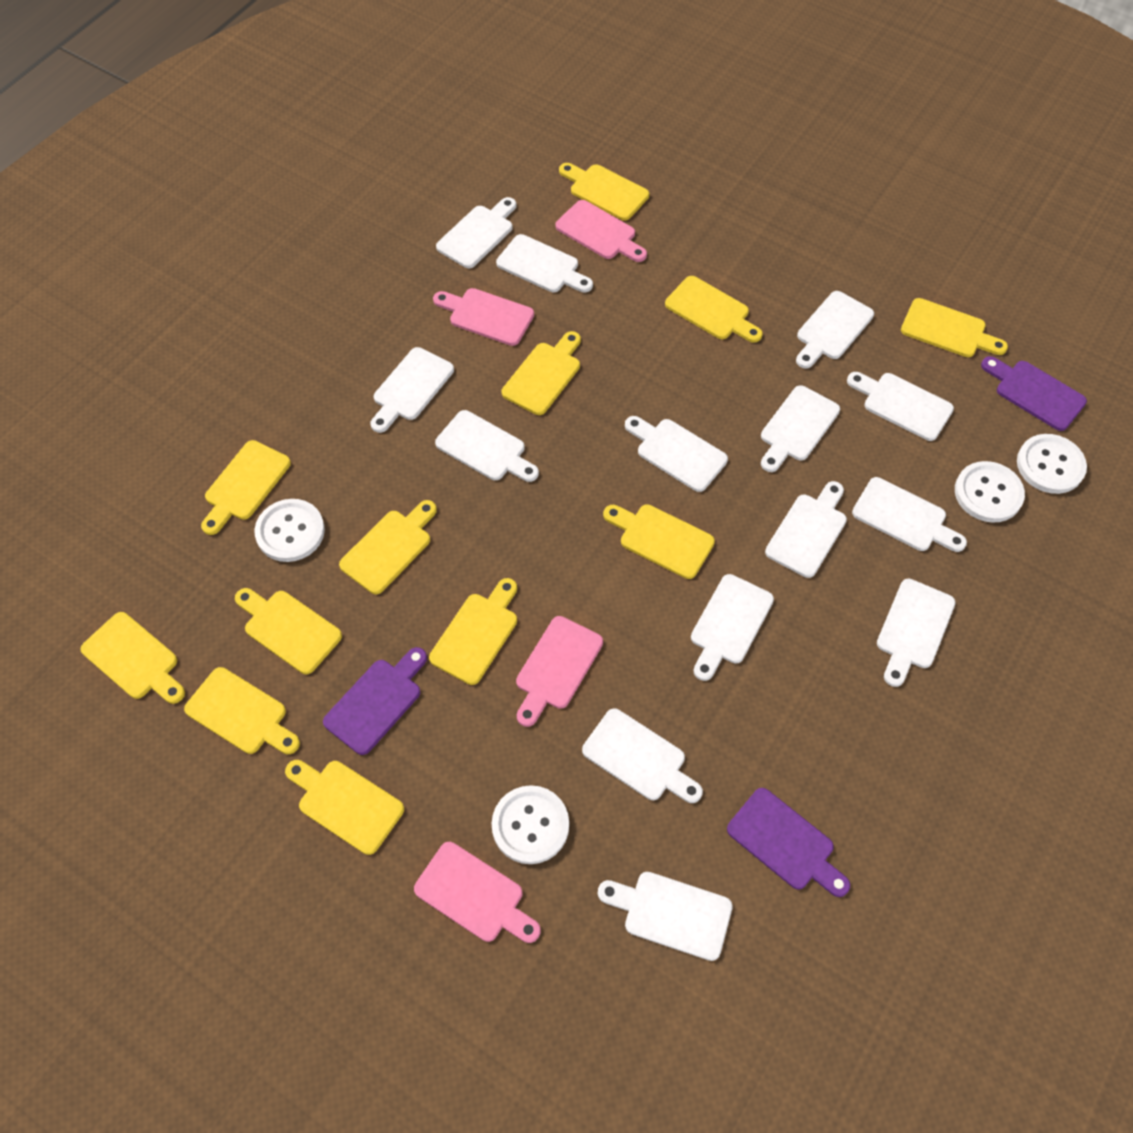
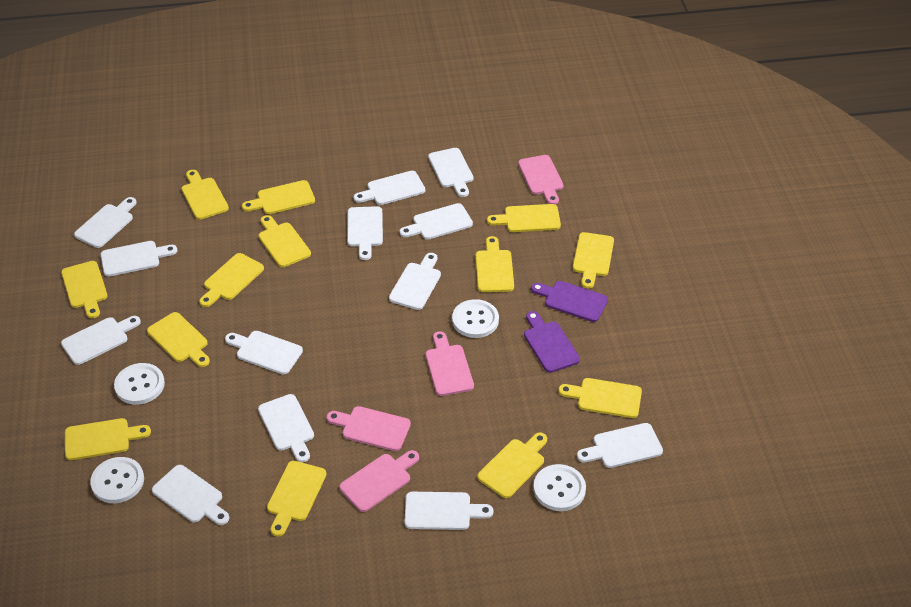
purple cutting board: 3 -> 2
white cutting board: 14 -> 13
yellow cutting board: 12 -> 13

